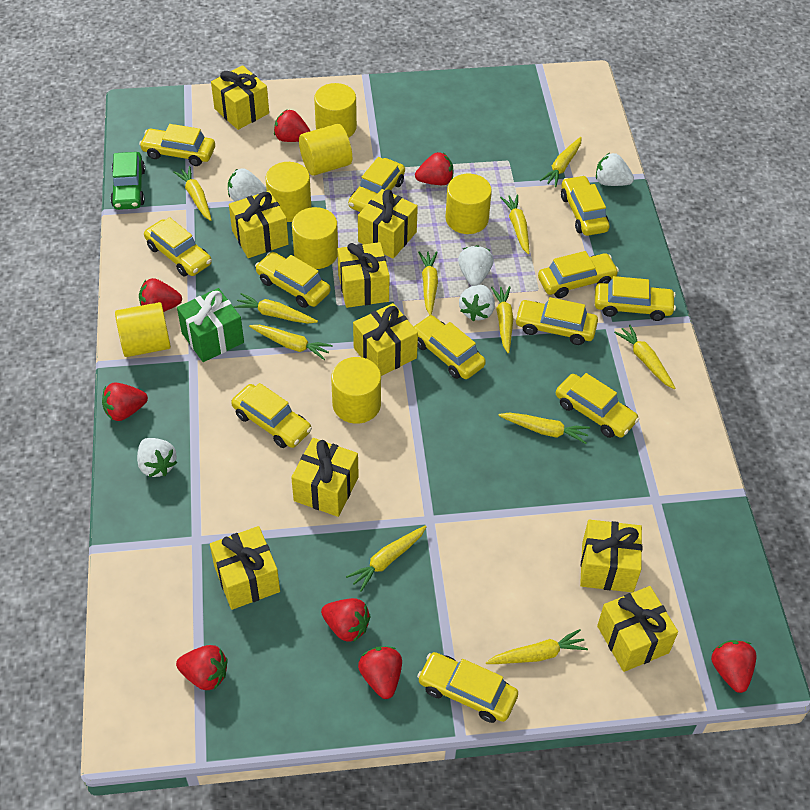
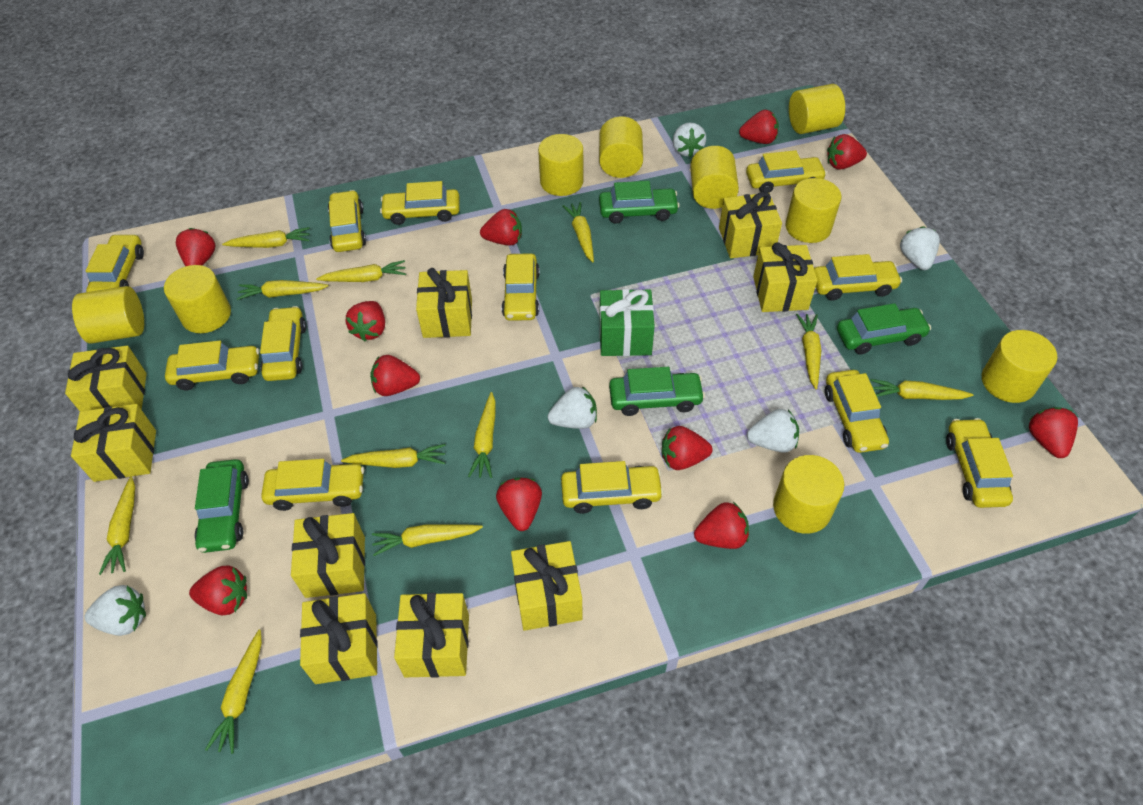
green car: 1 -> 4
red strawberry: 8 -> 11
yellow cylinder: 7 -> 9

